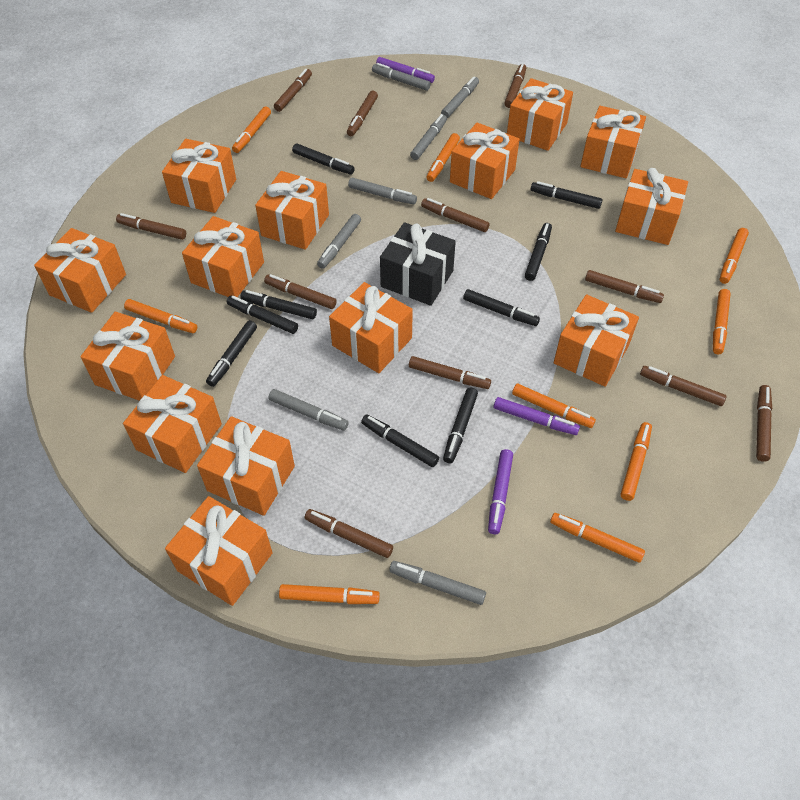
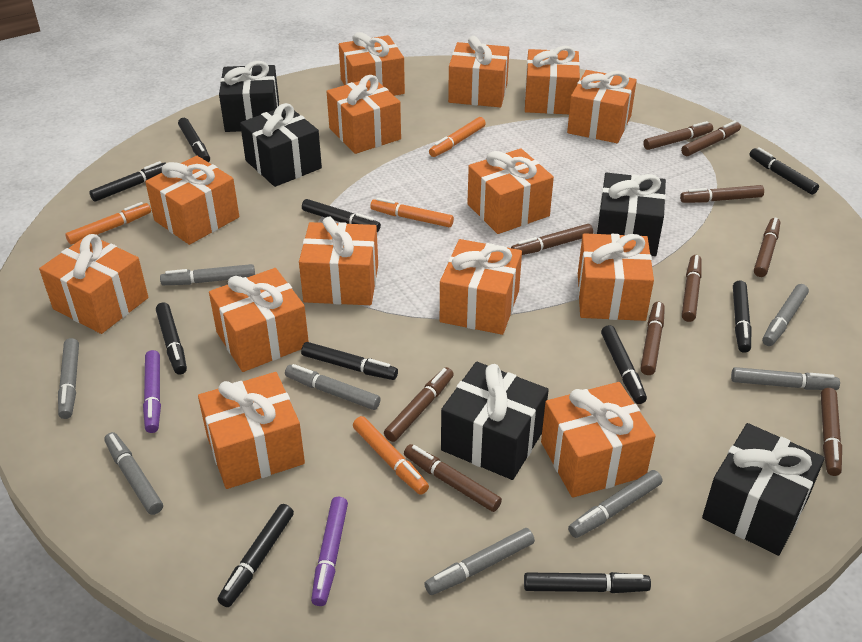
black gift: 1 -> 5
black marker: 9 -> 10
brown marker: 11 -> 10
grey marker: 7 -> 8
orange marker: 9 -> 4
purple marker: 3 -> 2

